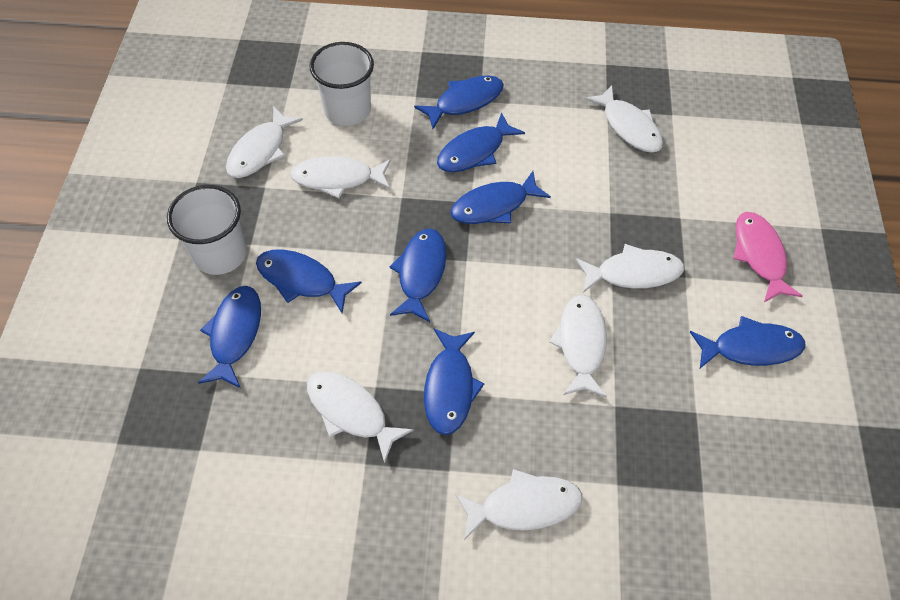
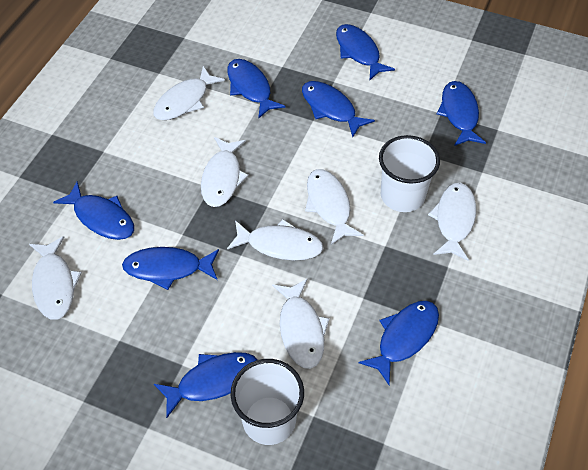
pink fish: 1 -> 0

